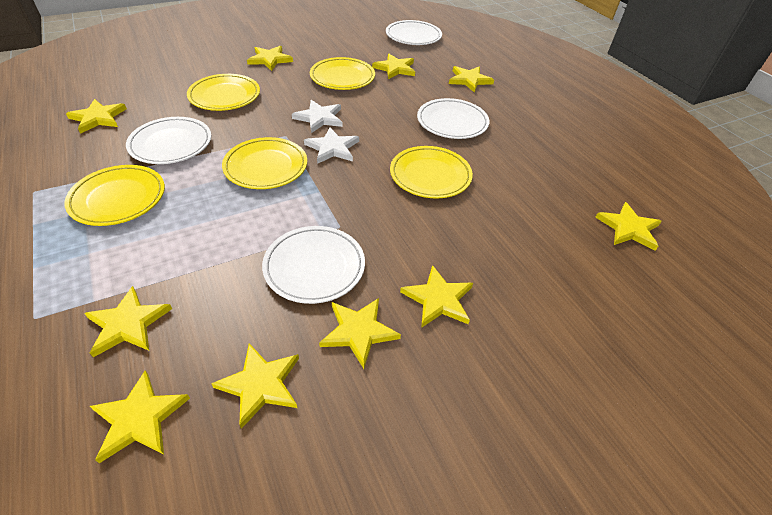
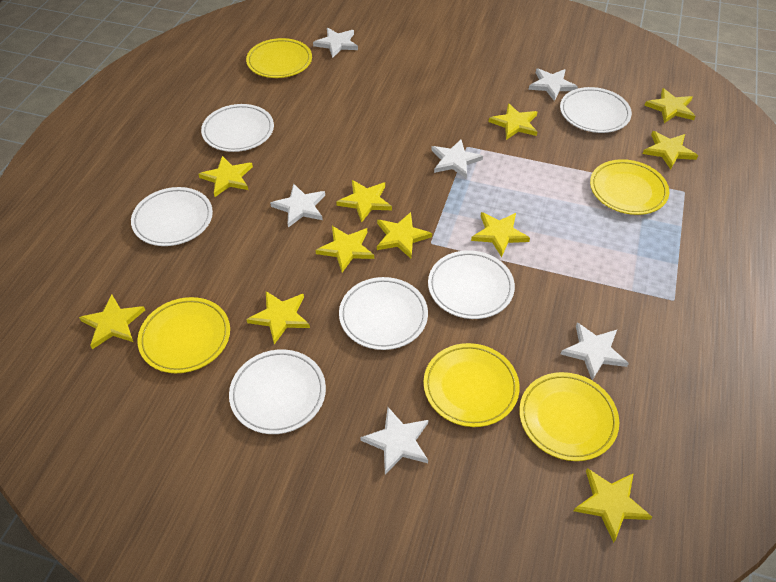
white plate: 4 -> 6
white star: 2 -> 6
yellow star: 10 -> 11

